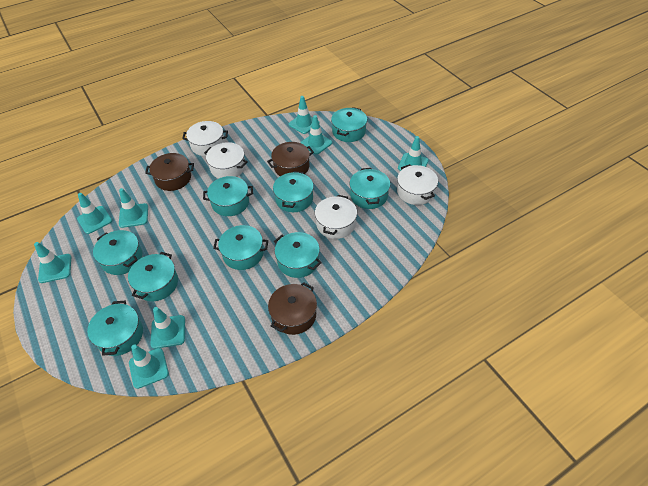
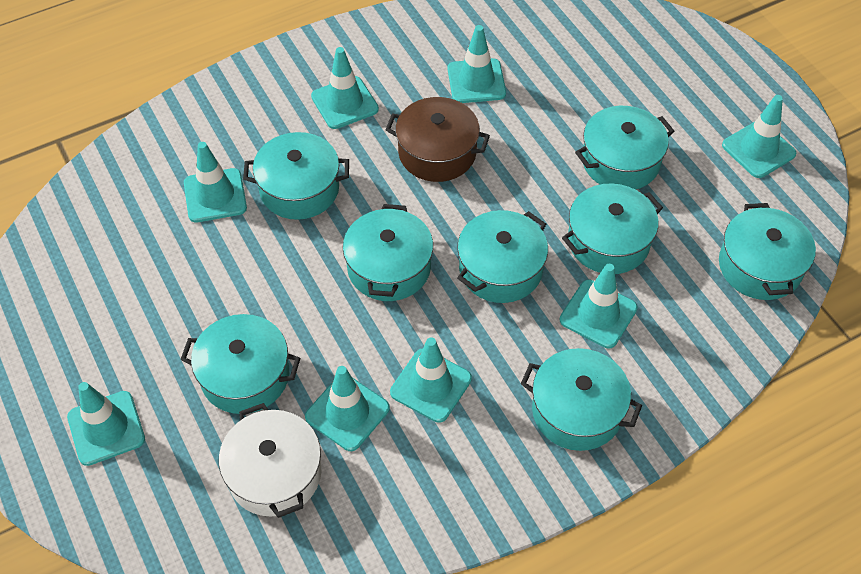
brown pot: 3 -> 1
turquoise pot: 9 -> 8
white pot: 4 -> 1

